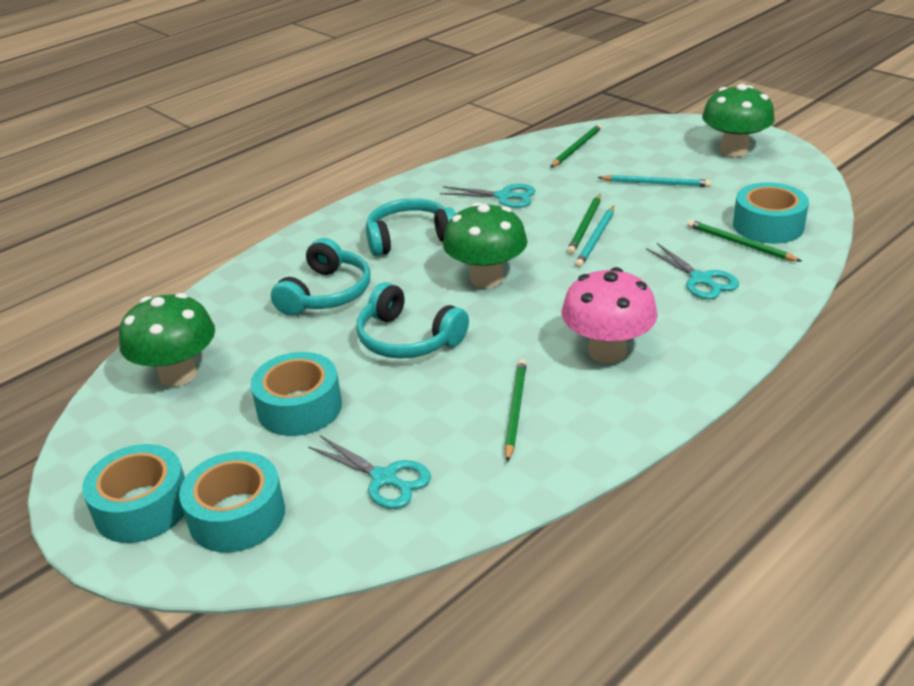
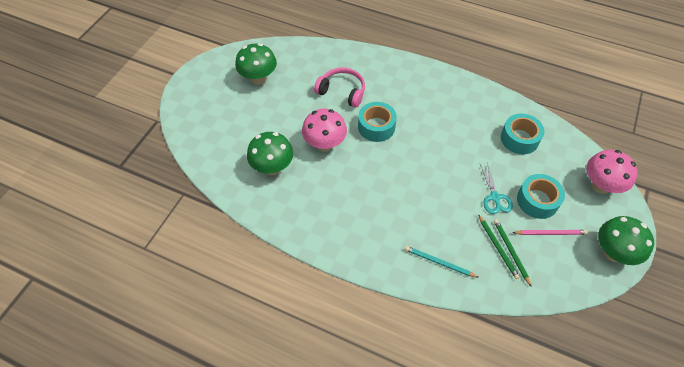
green pencil: 4 -> 2
pink headphones: 0 -> 1
pink mushroom: 1 -> 2
pink pencil: 0 -> 1
turquoise headphones: 3 -> 0
turquoise pencil: 2 -> 1
turquoise scissors: 3 -> 1
turquoise tape: 4 -> 3

